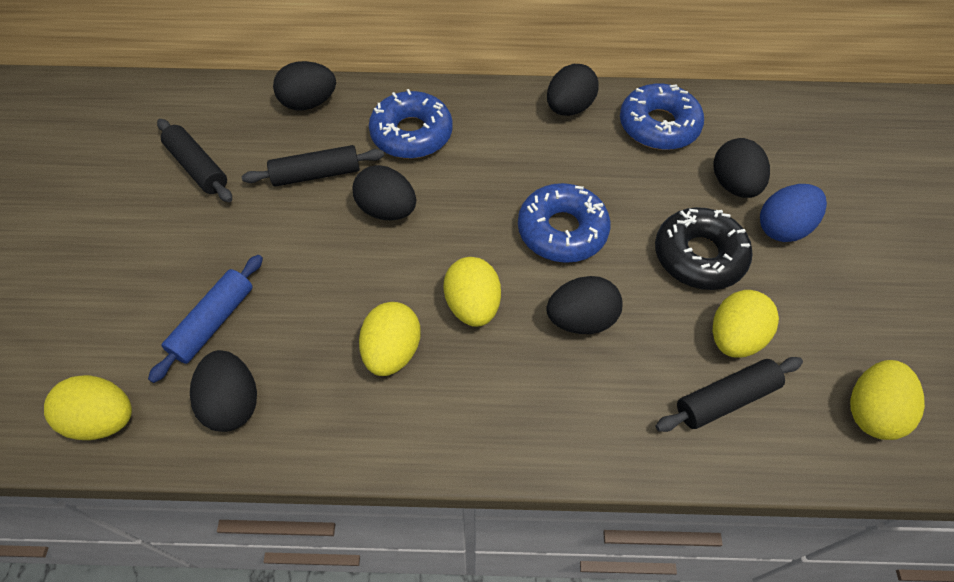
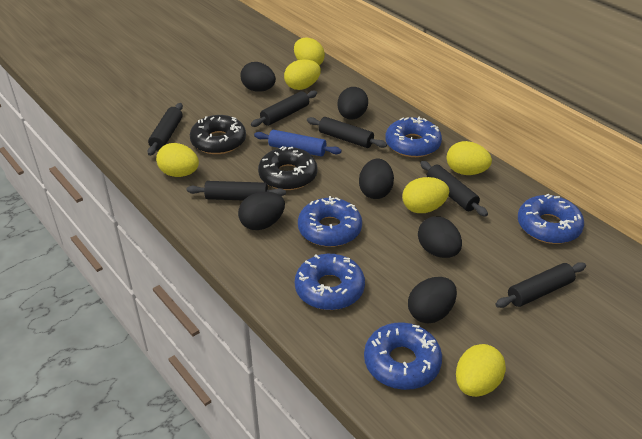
black donut: 1 -> 2
black rolling pin: 3 -> 6
blue donut: 3 -> 5
blue egg: 1 -> 0
yellow egg: 5 -> 6

